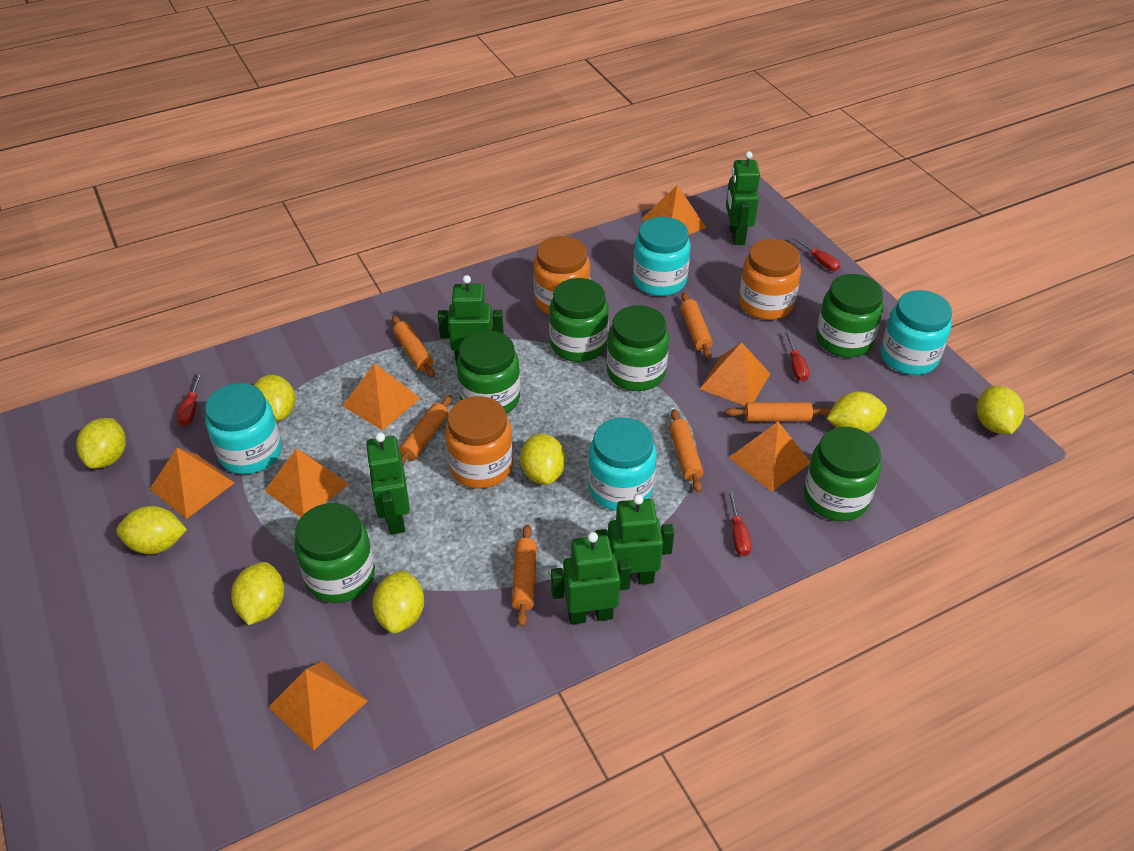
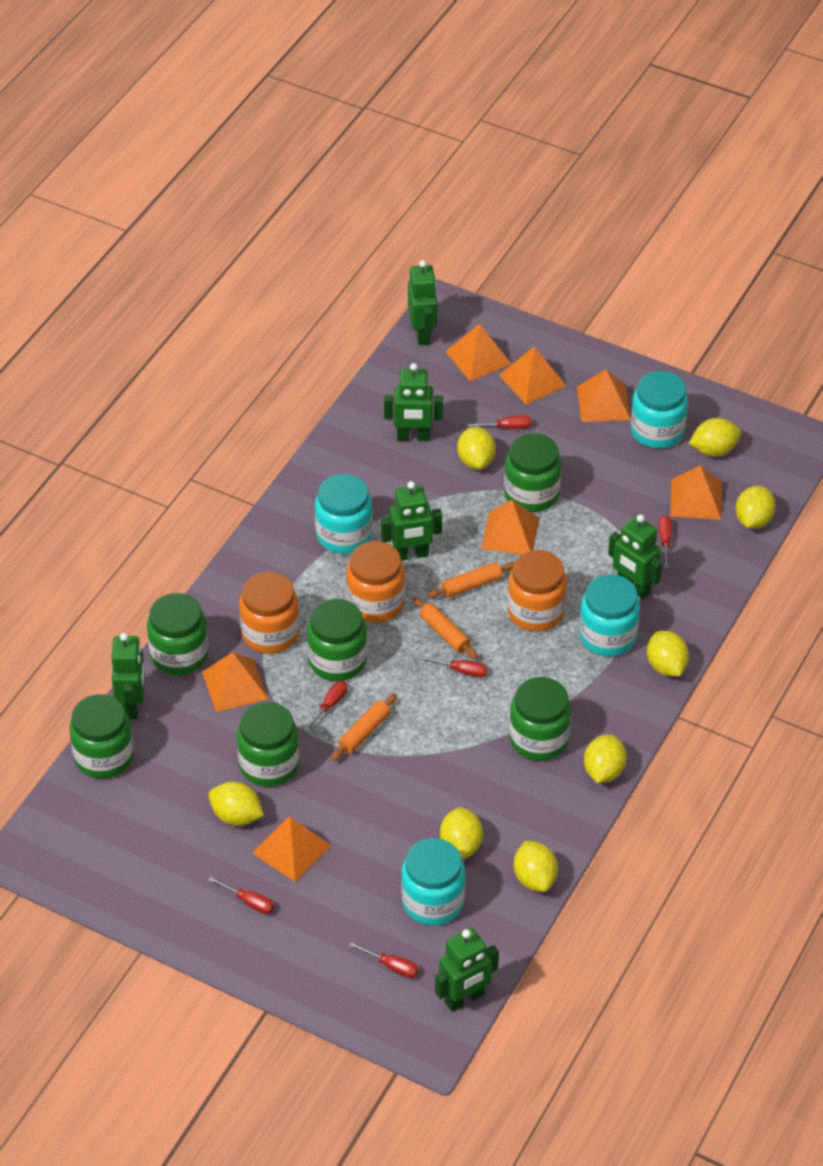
green robot: 5 -> 6
orange rolling pin: 6 -> 3
red screwdriver: 4 -> 6

